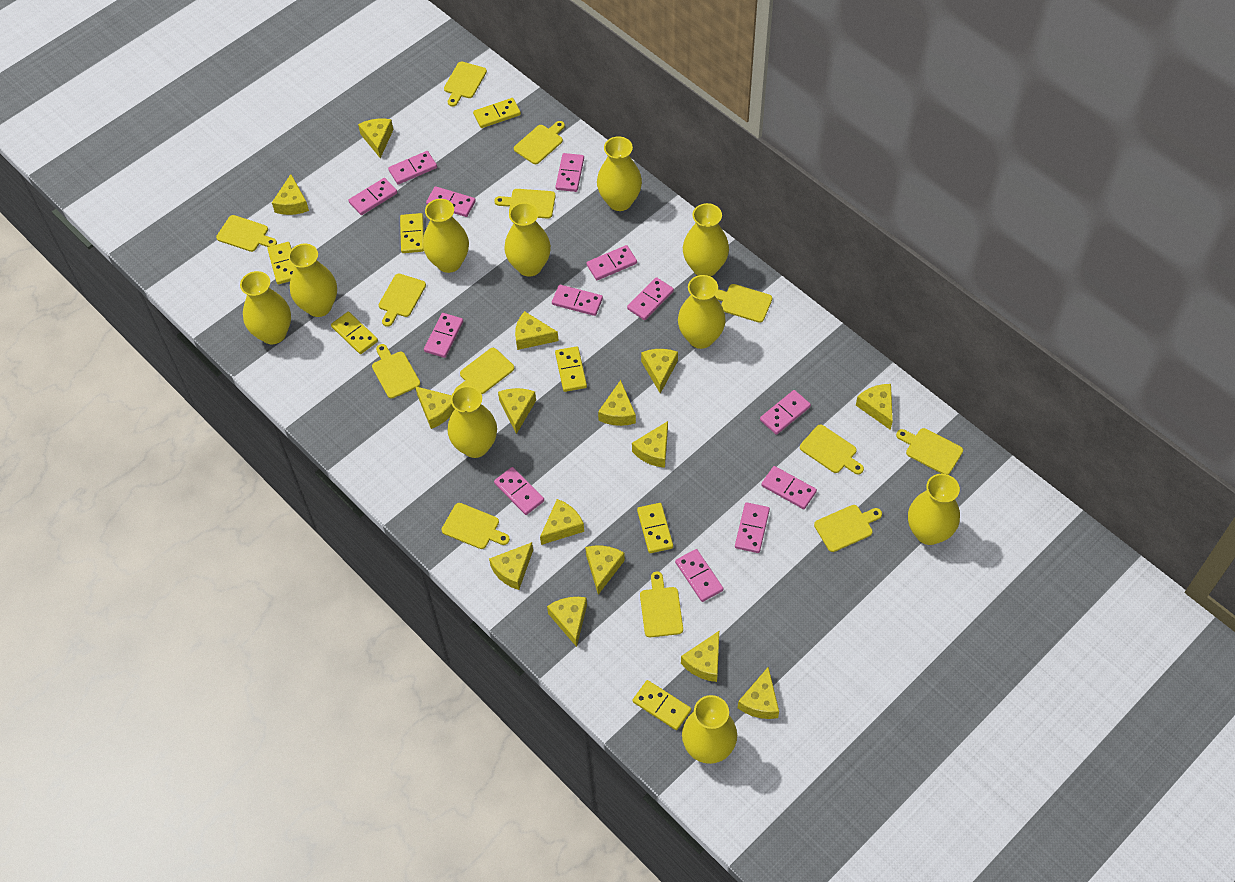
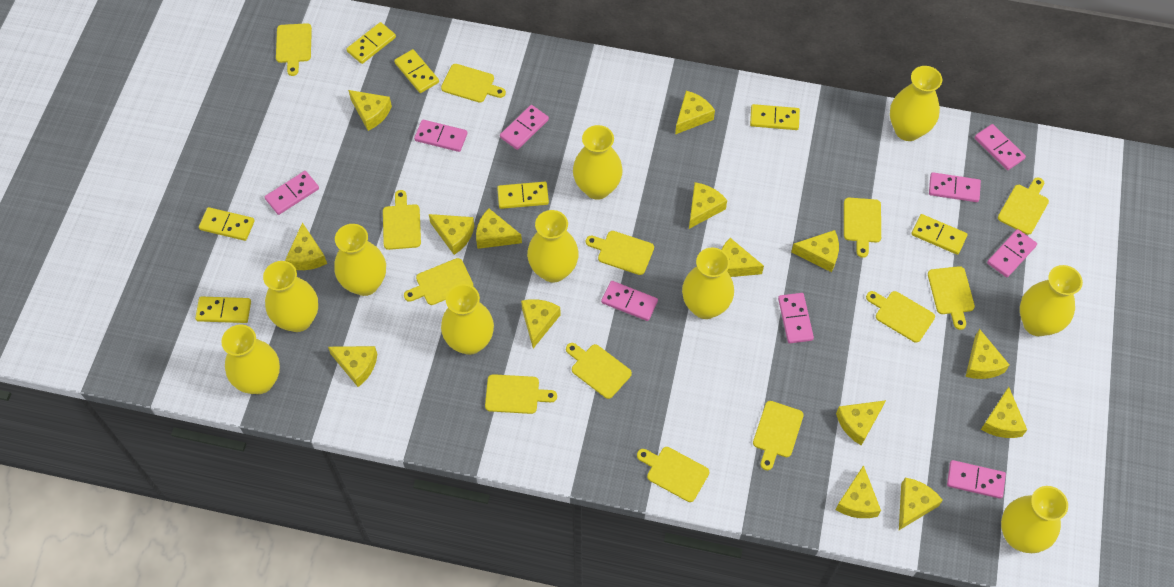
pink domino: 13 -> 9

